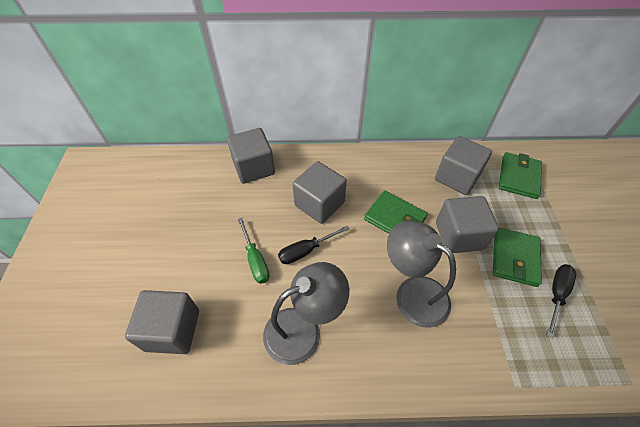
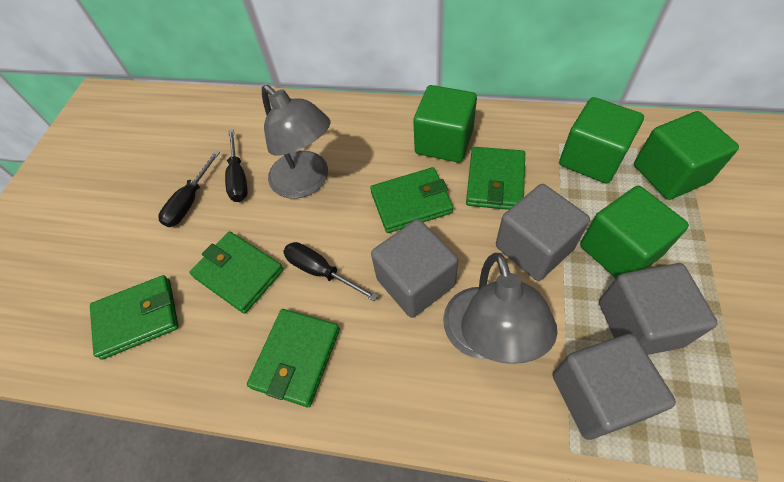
black screwdriver: 2 -> 3
green cube: 0 -> 4
green screwdriver: 1 -> 0
green wallet: 3 -> 5
grey cube: 5 -> 4

